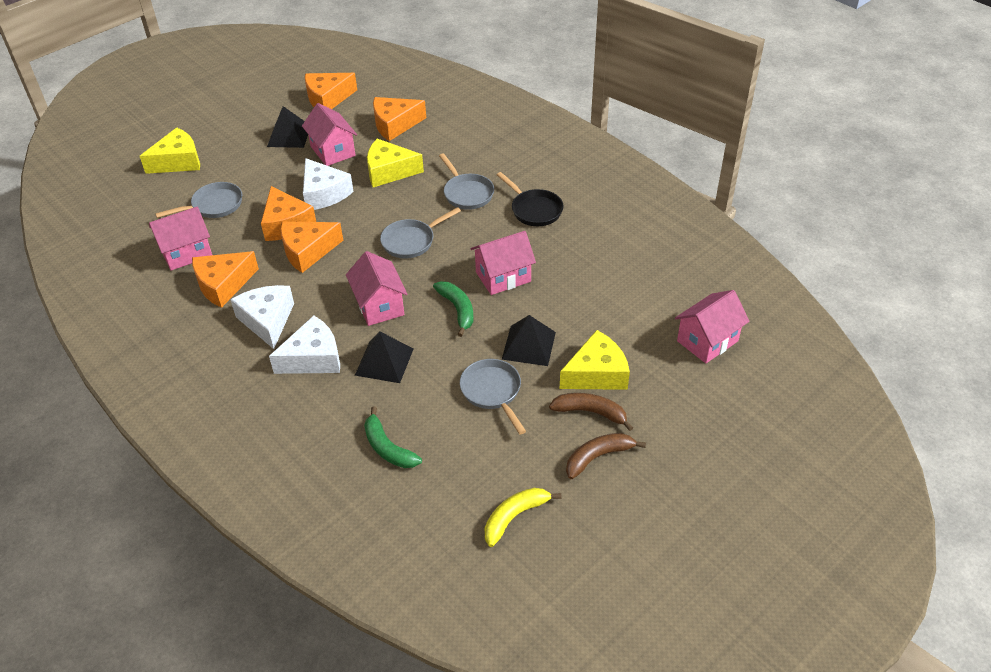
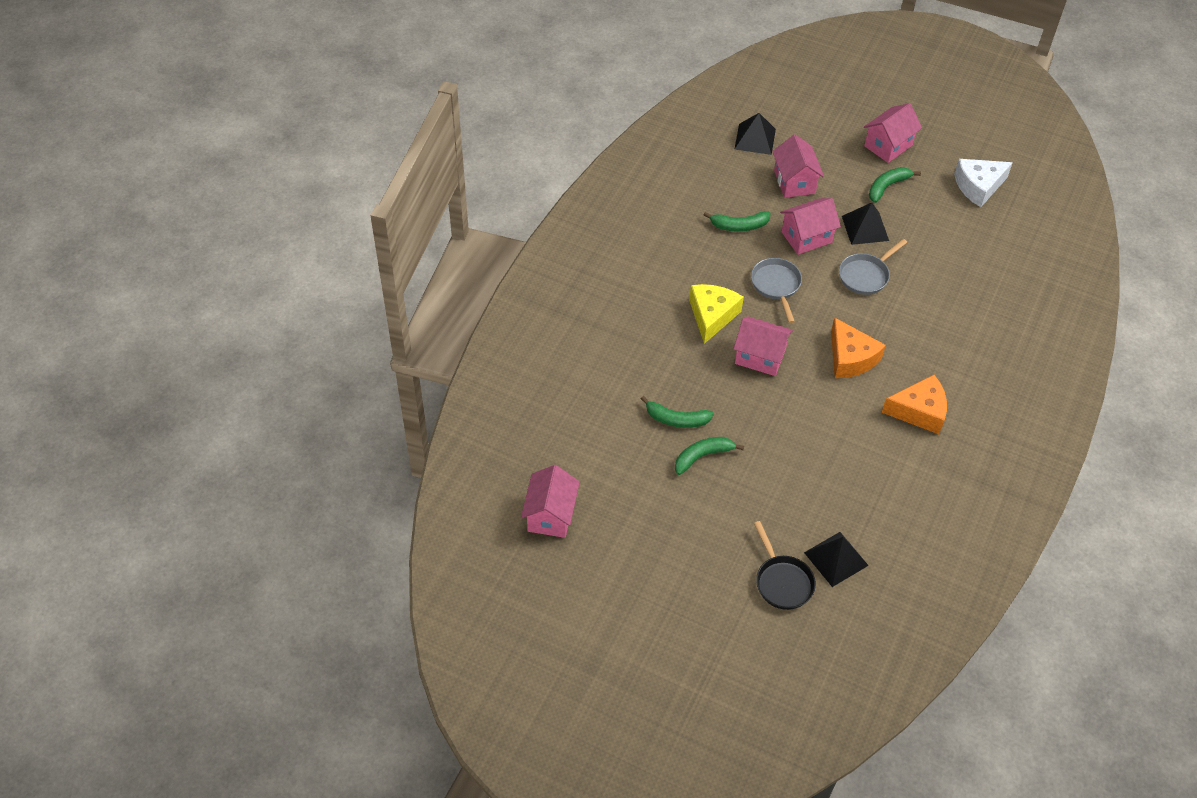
brown banana: 2 -> 0
green banana: 2 -> 4
grey pan: 4 -> 2
orange cheese: 5 -> 2
white cheese: 3 -> 1
yellow banana: 1 -> 0
yellow cheese: 3 -> 1

